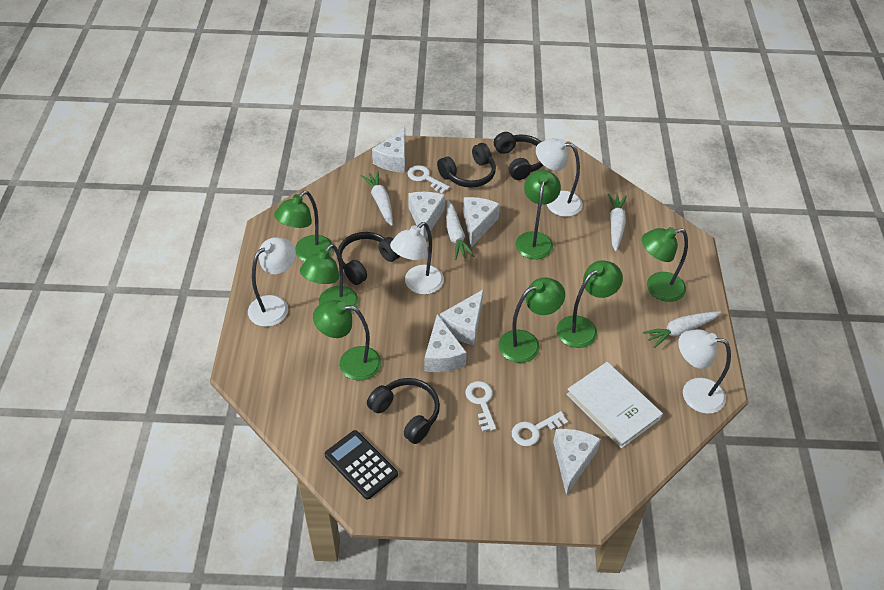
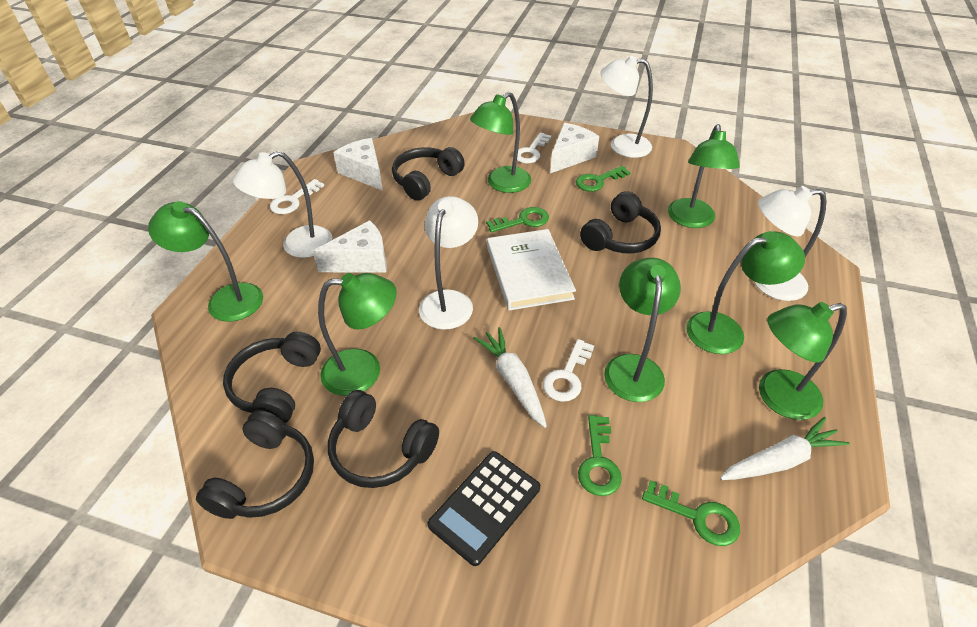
black headphones: 4 -> 5
green key: 0 -> 4
white carrot: 4 -> 2
white cheese: 6 -> 3

